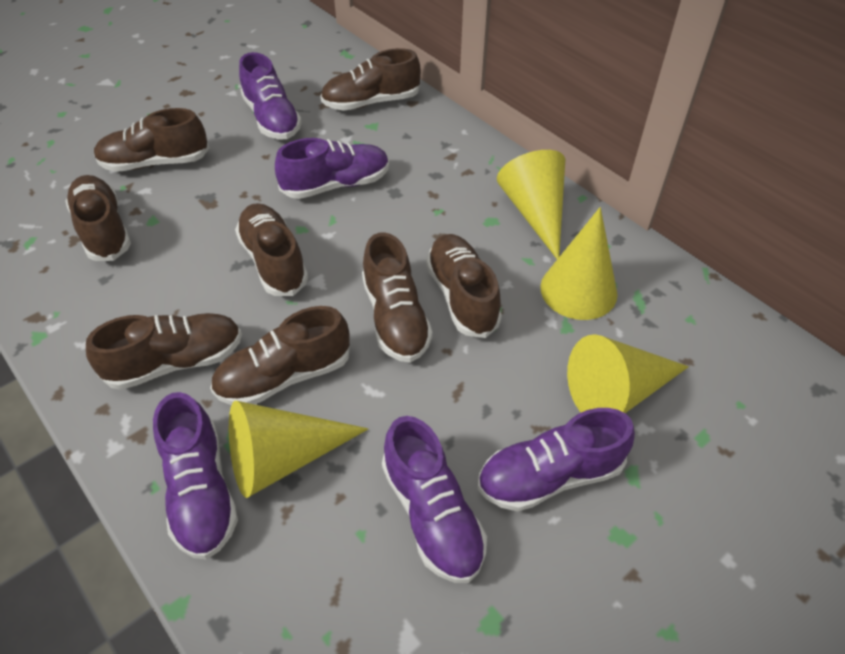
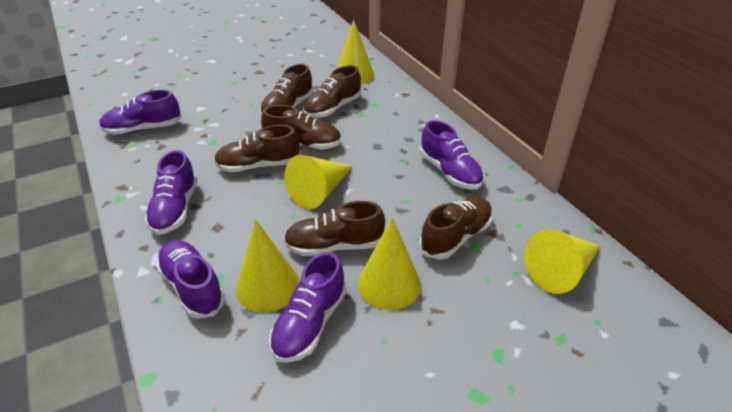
brown shoe: 8 -> 6
yellow cone: 4 -> 5

